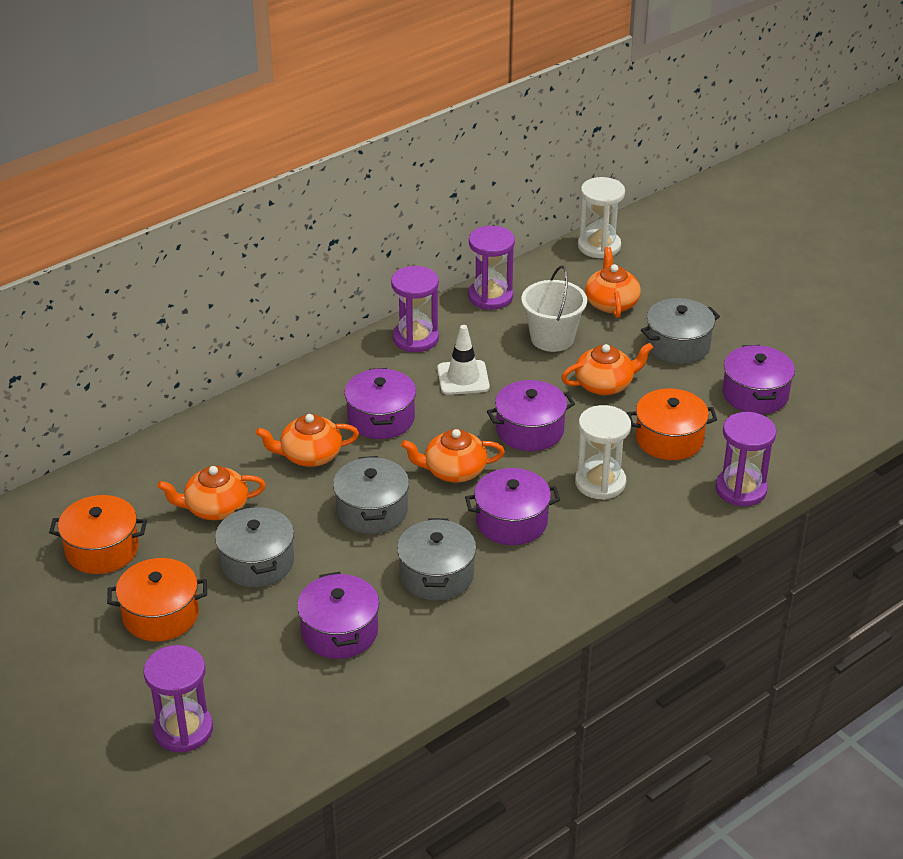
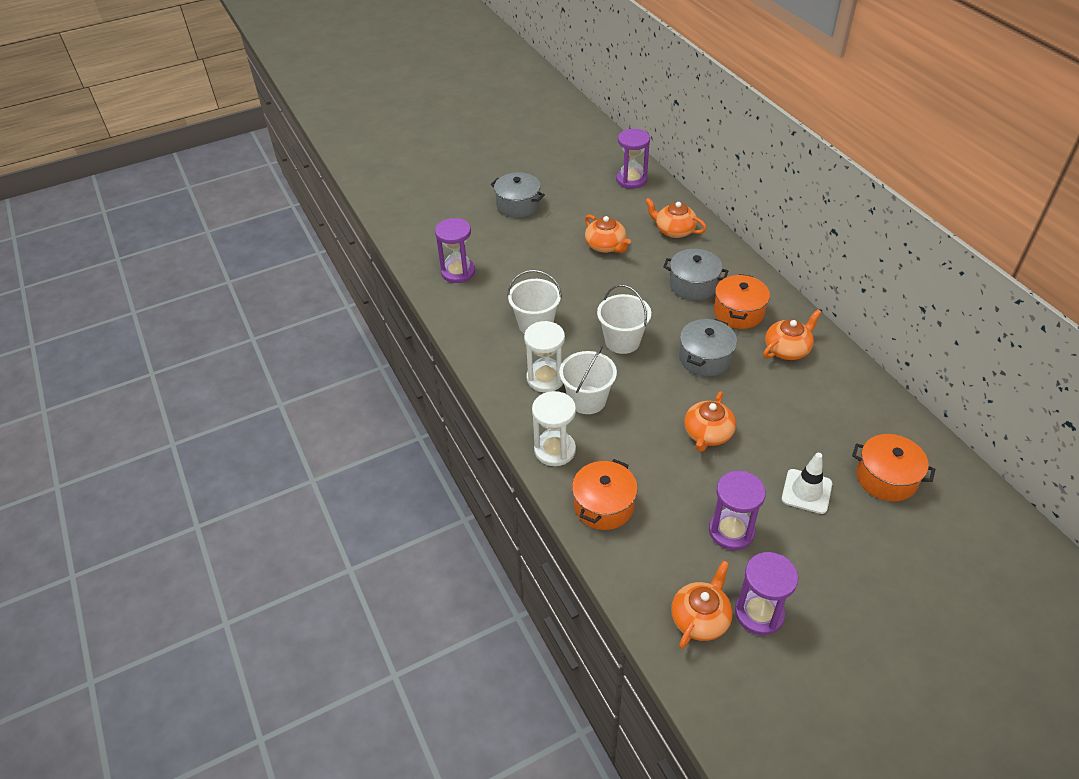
grey pot: 4 -> 3
purple pot: 5 -> 0
white bucket: 1 -> 3

